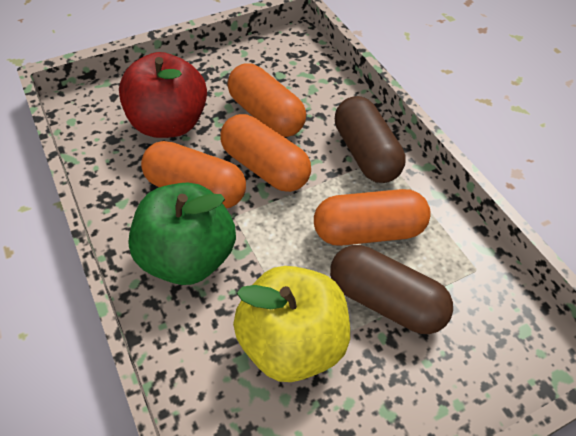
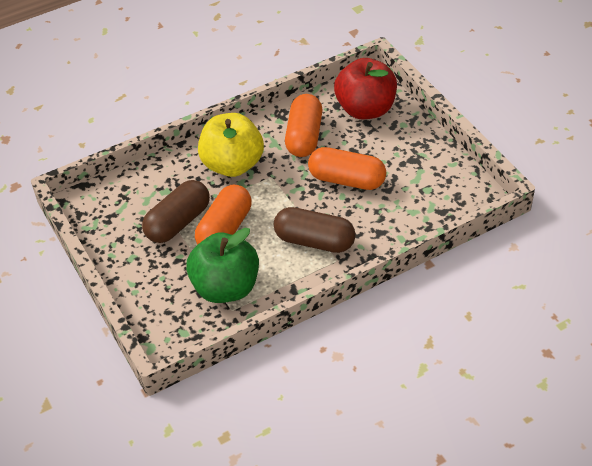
orange capsule: 4 -> 3

